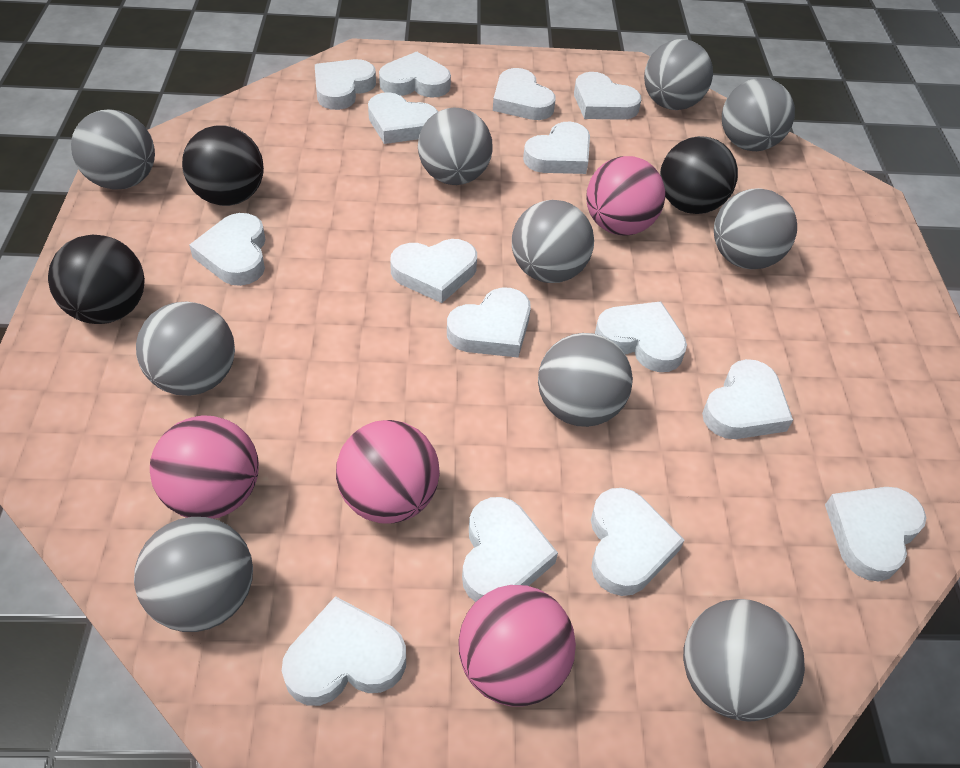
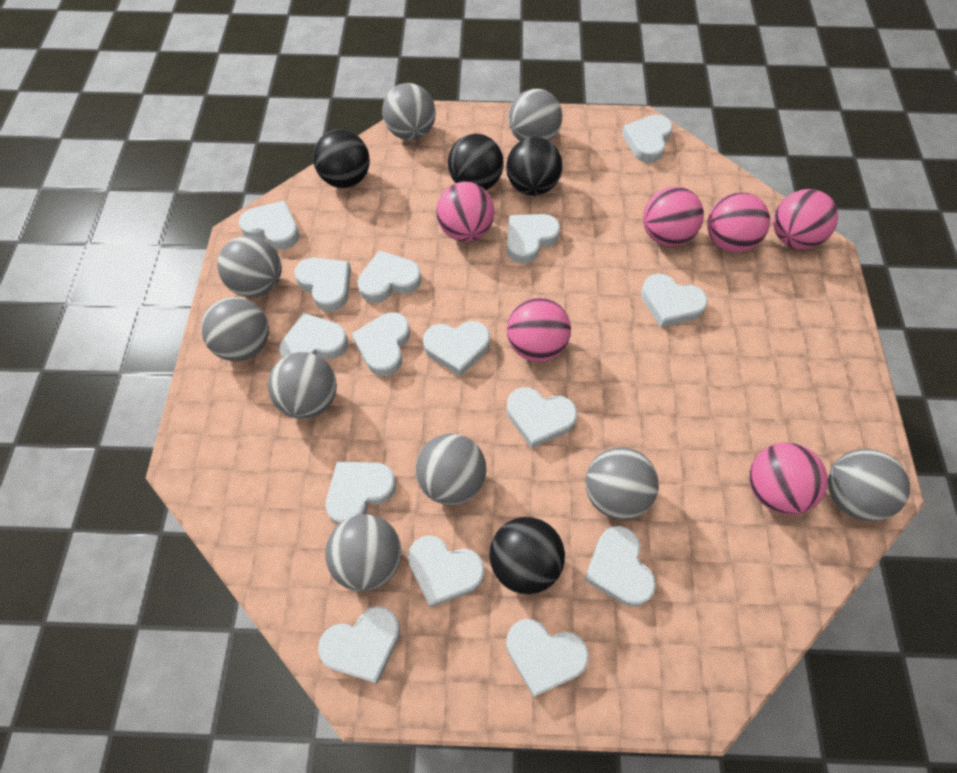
black ball: 3 -> 4
grey ball: 10 -> 9
pink ball: 4 -> 6

